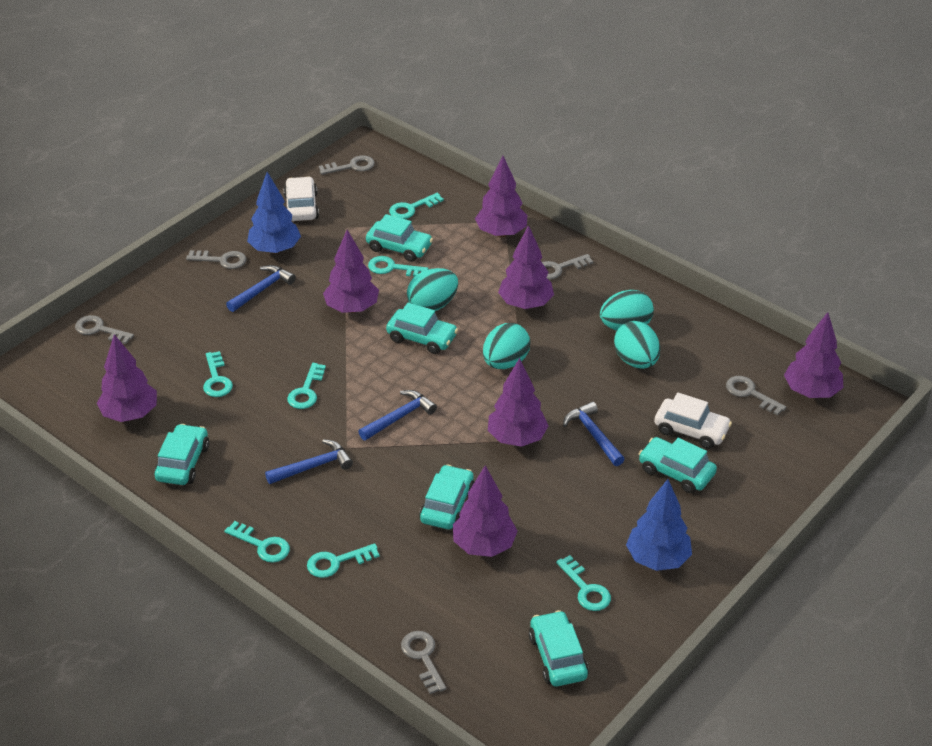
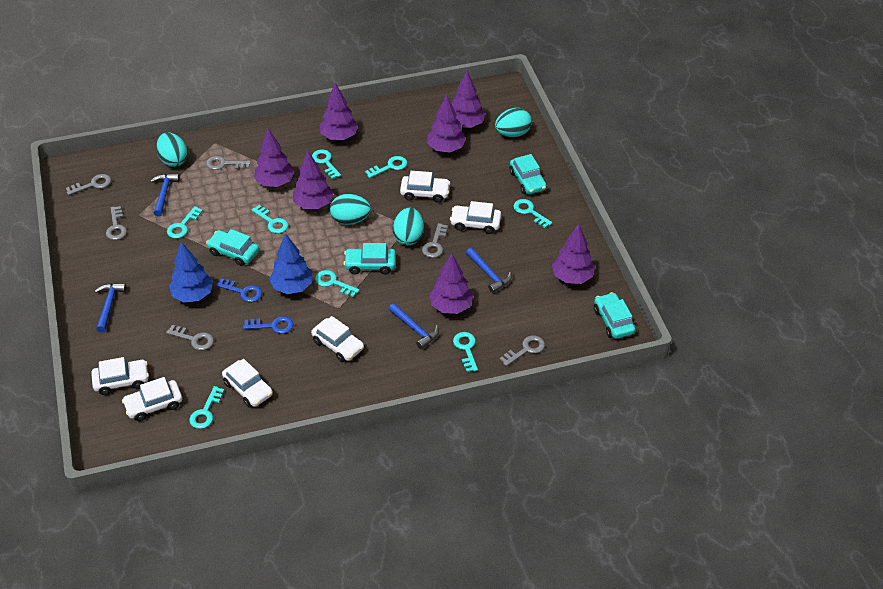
blue key: 0 -> 2
turquoise car: 6 -> 4
turquoise key: 7 -> 8
white car: 2 -> 6

